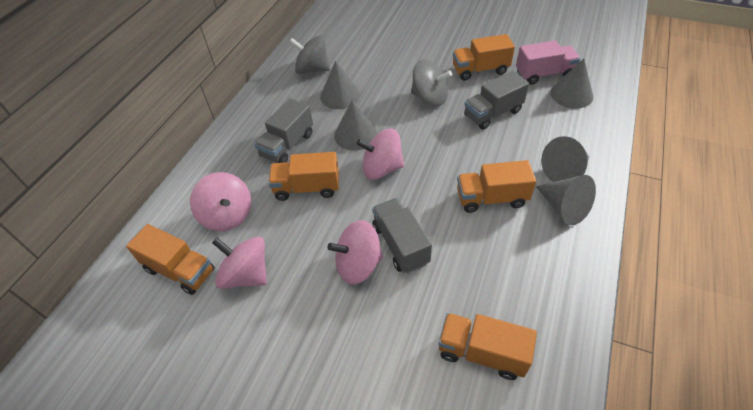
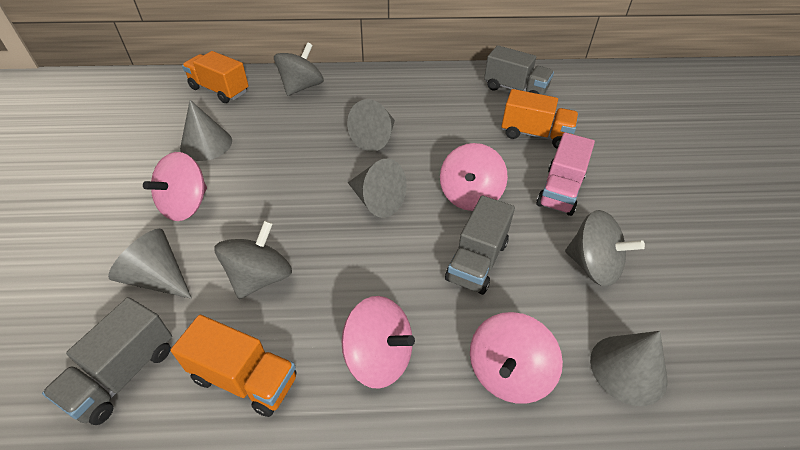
grey spinning top: 2 -> 3
orange truck: 5 -> 3

